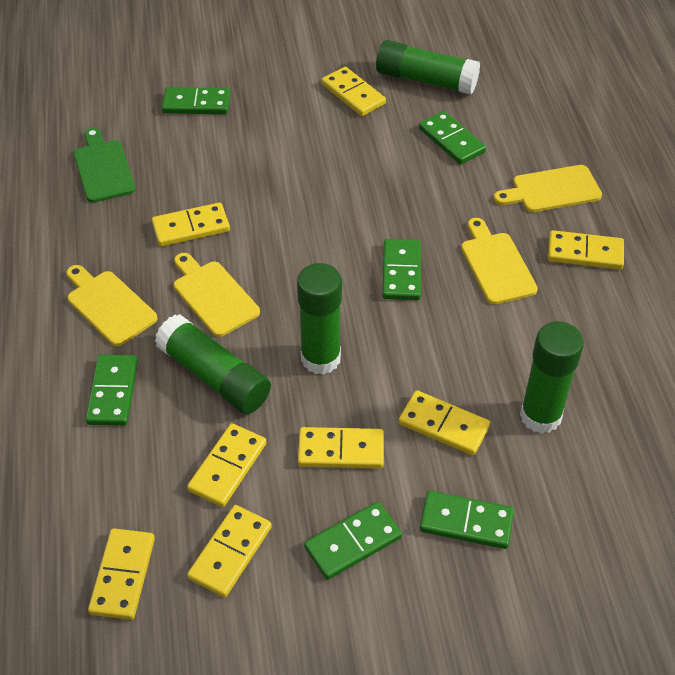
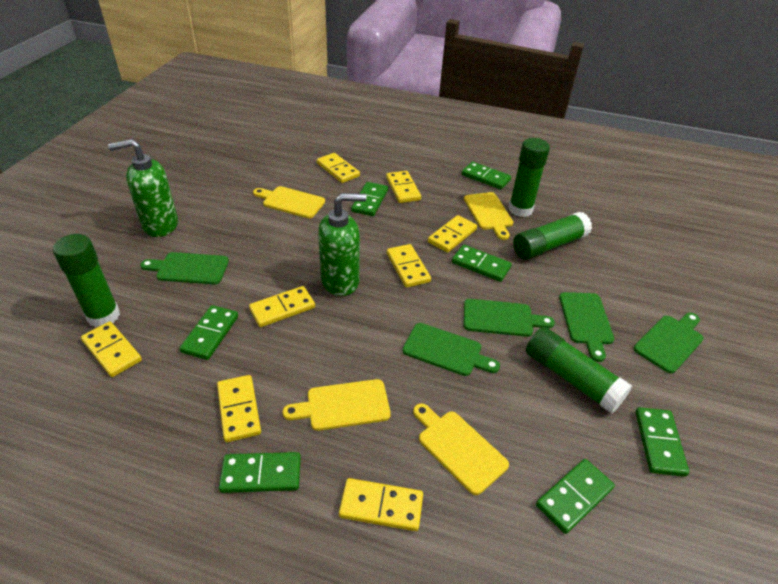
green cutting board: 1 -> 5
green domino: 6 -> 7
green soap dispenser: 0 -> 2

